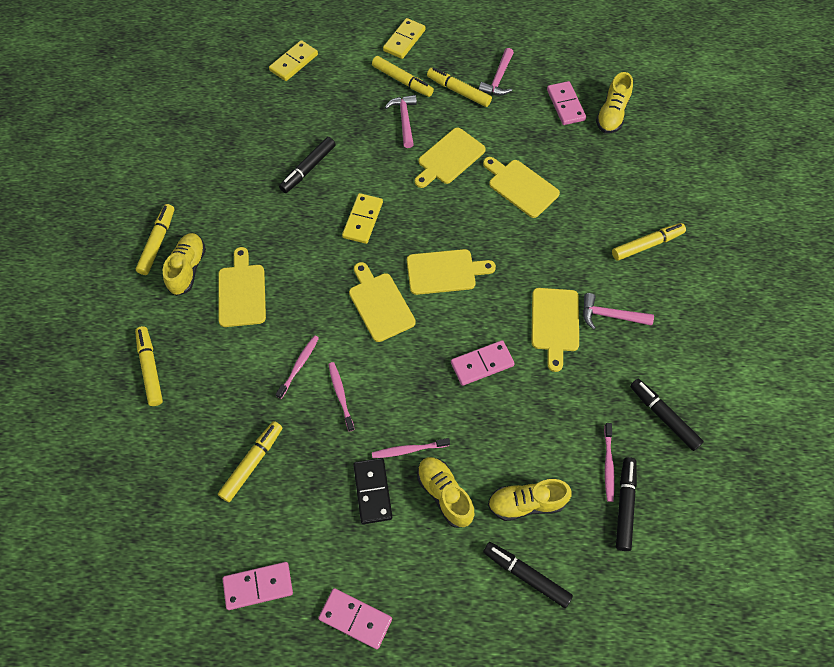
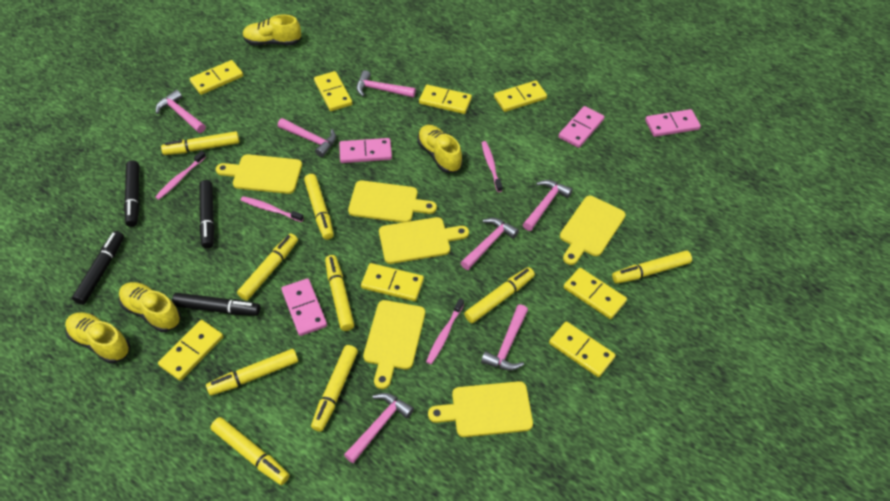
black domino: 1 -> 0
pink hammer: 3 -> 7
yellow domino: 3 -> 8
yellow marker: 6 -> 9

